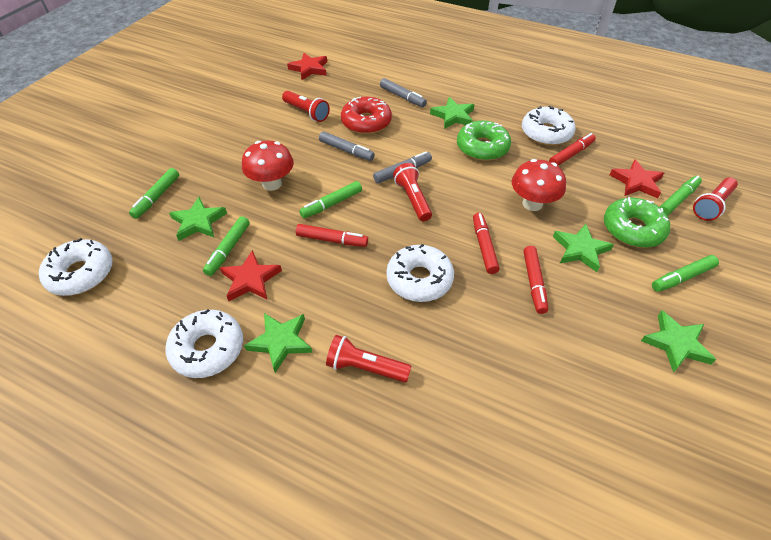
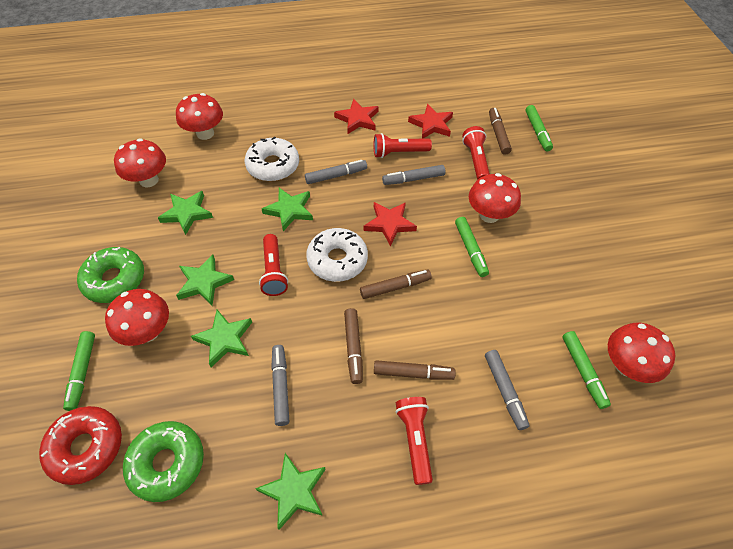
brown marker: 0 -> 4
green marker: 5 -> 4
grey marker: 3 -> 4
red marker: 4 -> 0
red mushroom: 2 -> 5
white donut: 4 -> 2

